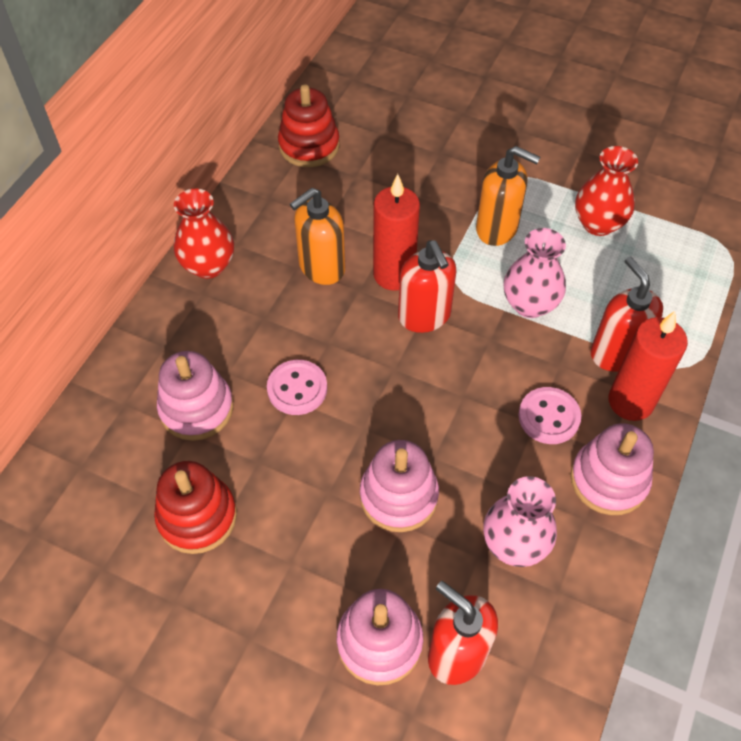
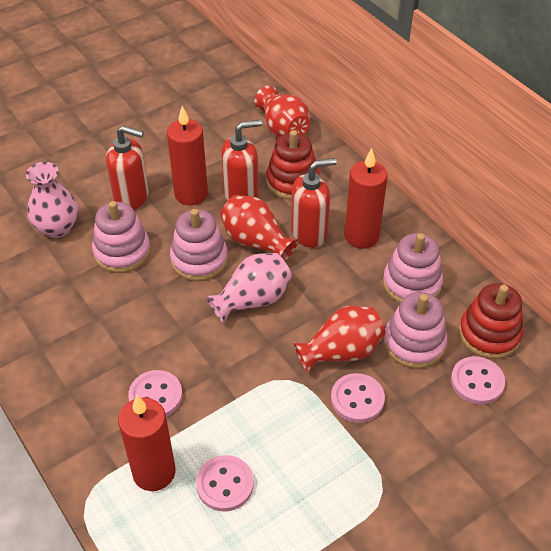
orange soap dispenser: 2 -> 0
pink button: 2 -> 4
red candle: 2 -> 3
red vase: 2 -> 3

